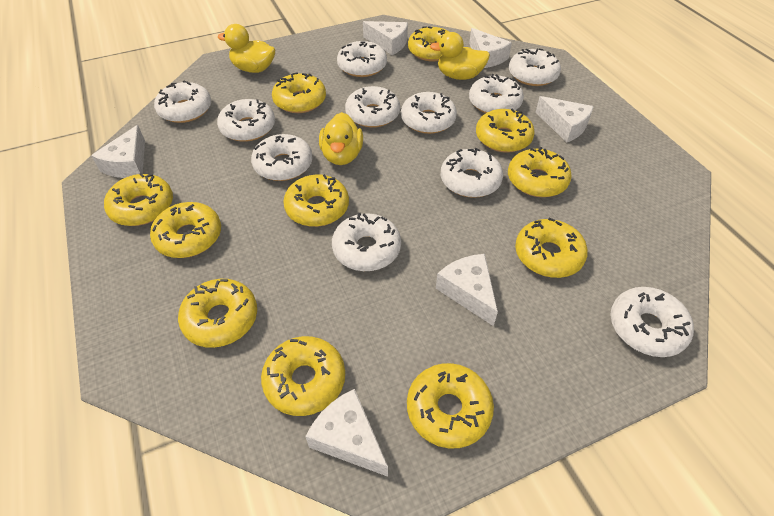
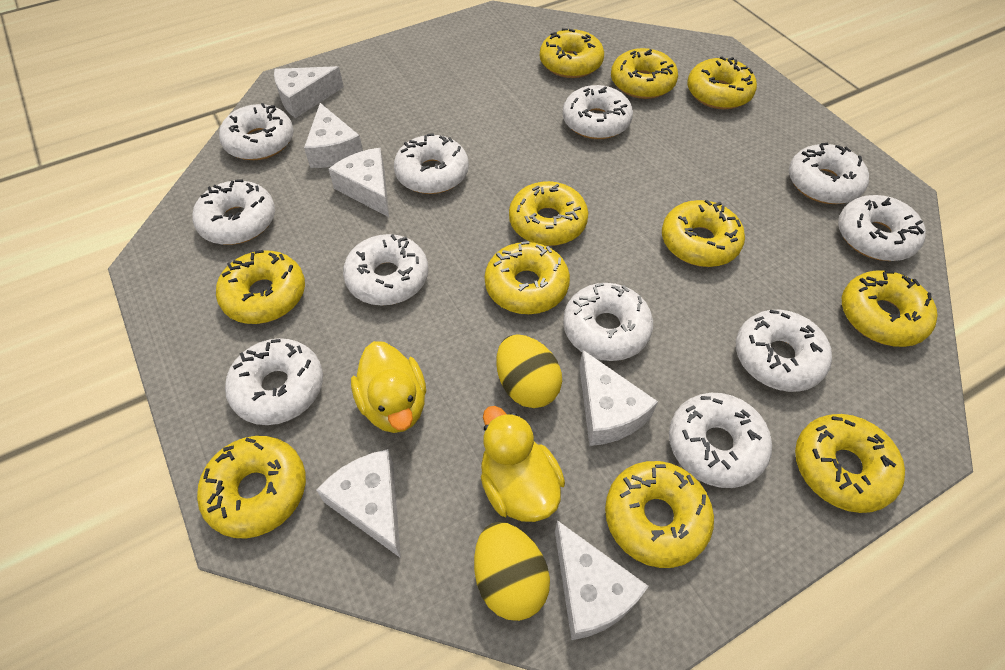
yellow duck: 3 -> 2
yellow egg: 0 -> 2

